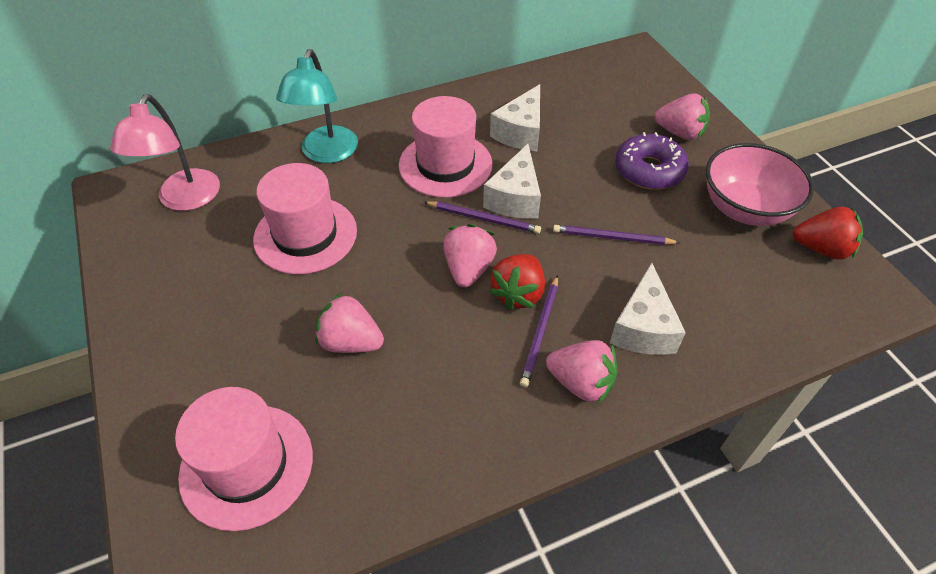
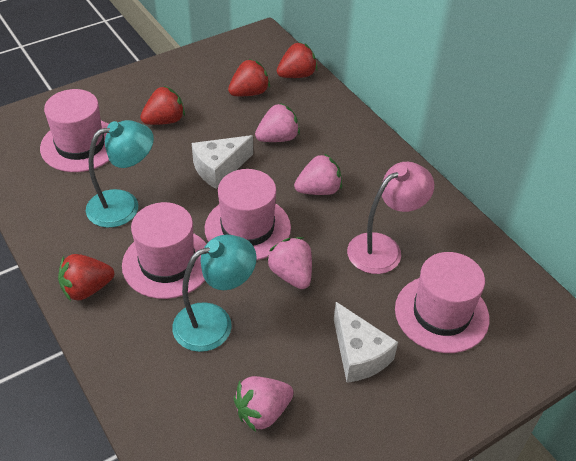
pink bowl: 1 -> 0
pink hat: 3 -> 4
purple donut: 1 -> 0
purple pencil: 3 -> 0
red strawberry: 2 -> 4
turquoise lamp: 1 -> 2
white cheese: 3 -> 2

